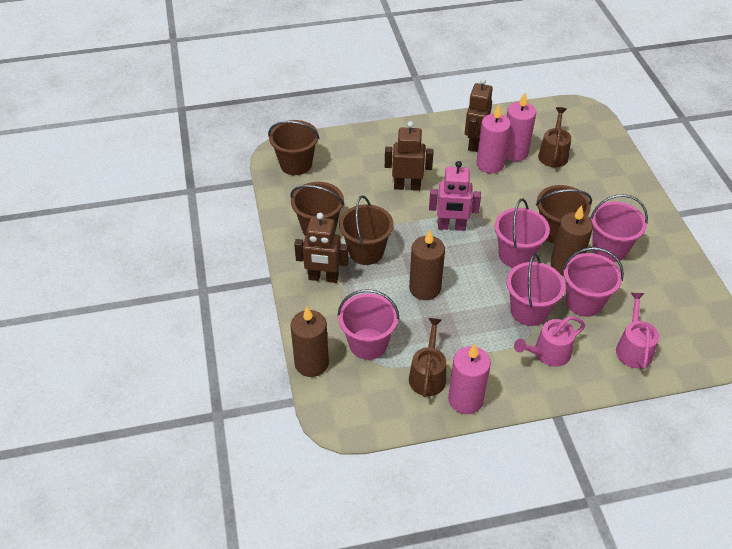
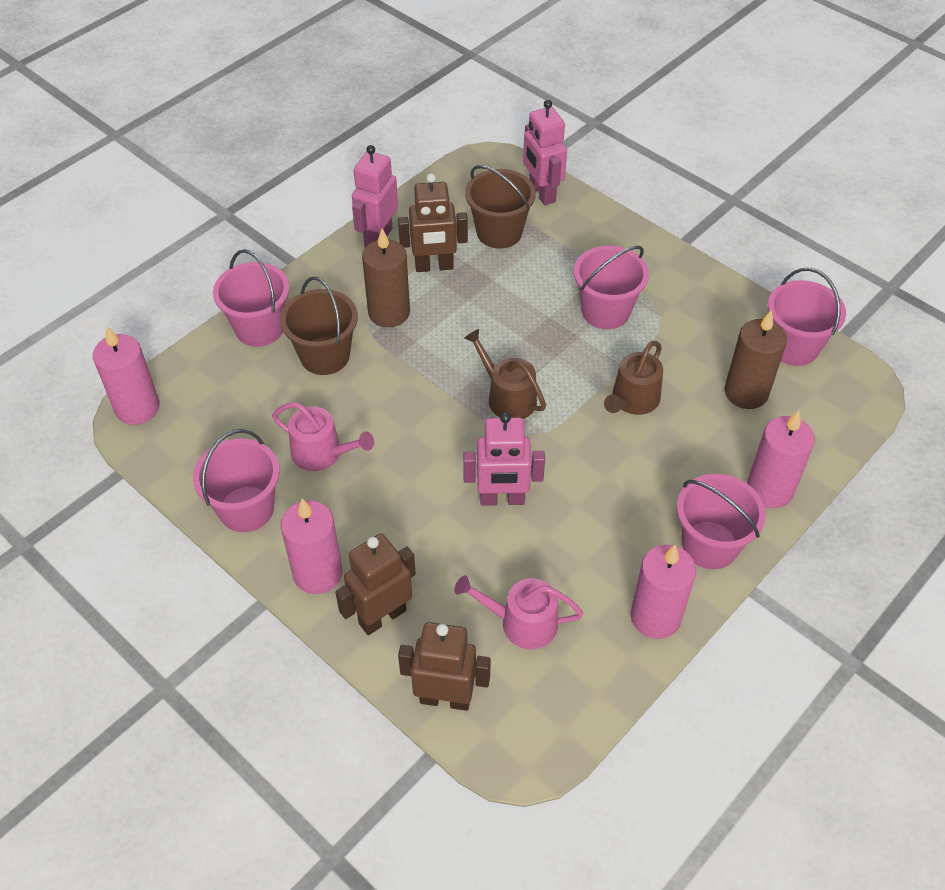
brown bucket: 4 -> 2
brown candle: 3 -> 2
pink candle: 3 -> 4
pink robot: 1 -> 3

